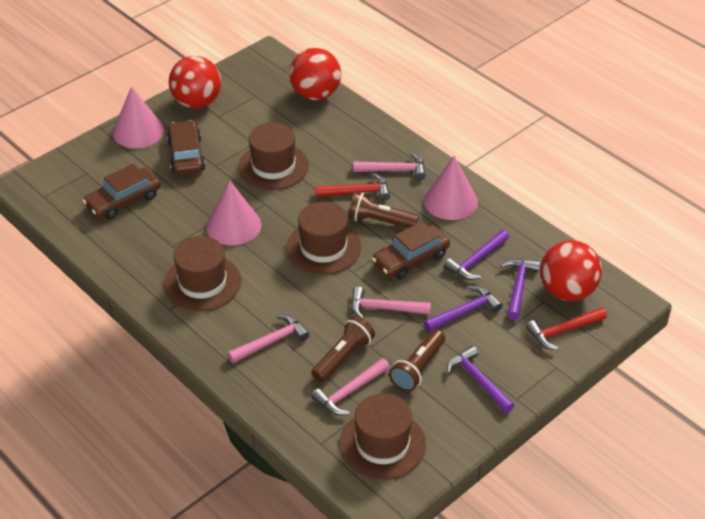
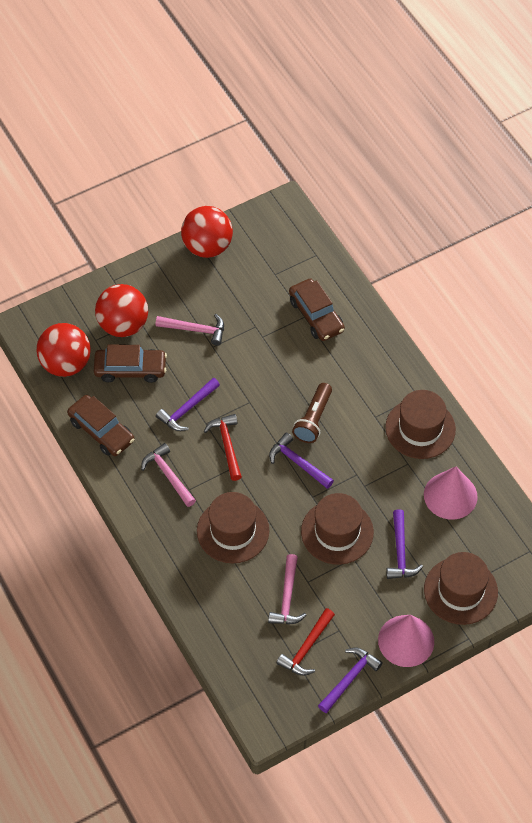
brown flashlight: 3 -> 1
pink cone: 3 -> 2
pink hammer: 4 -> 3

